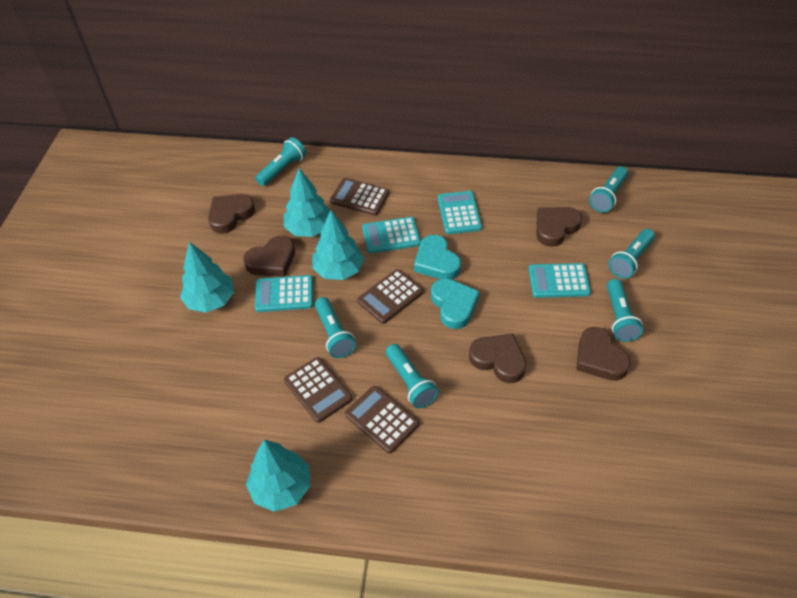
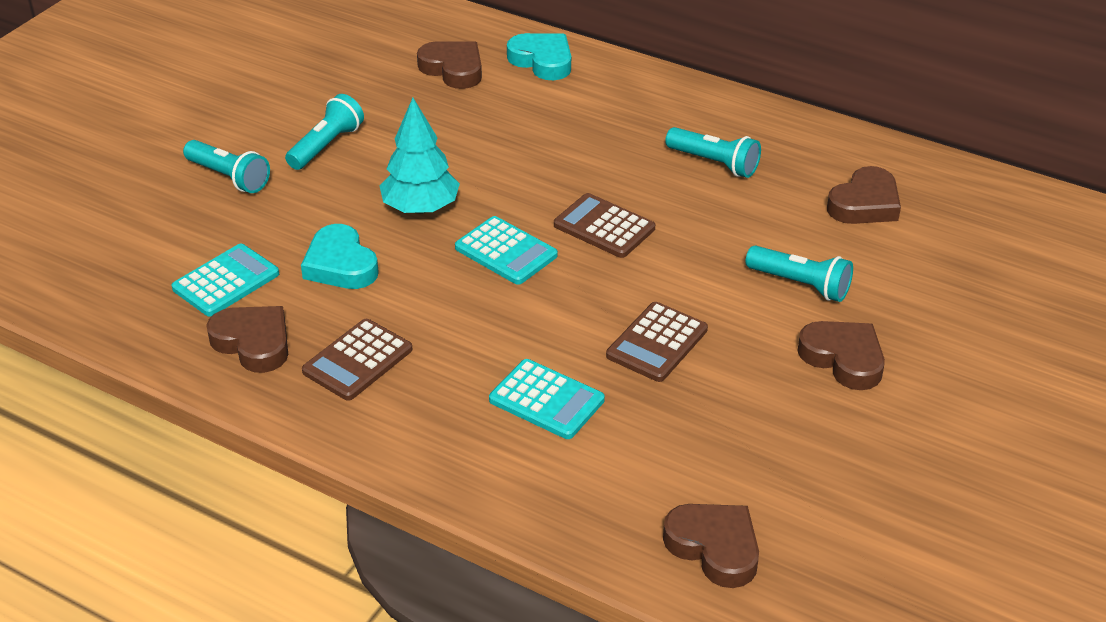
brown calculator: 4 -> 3
turquoise calculator: 4 -> 3
turquoise flashlight: 6 -> 4
turquoise tree: 4 -> 1

